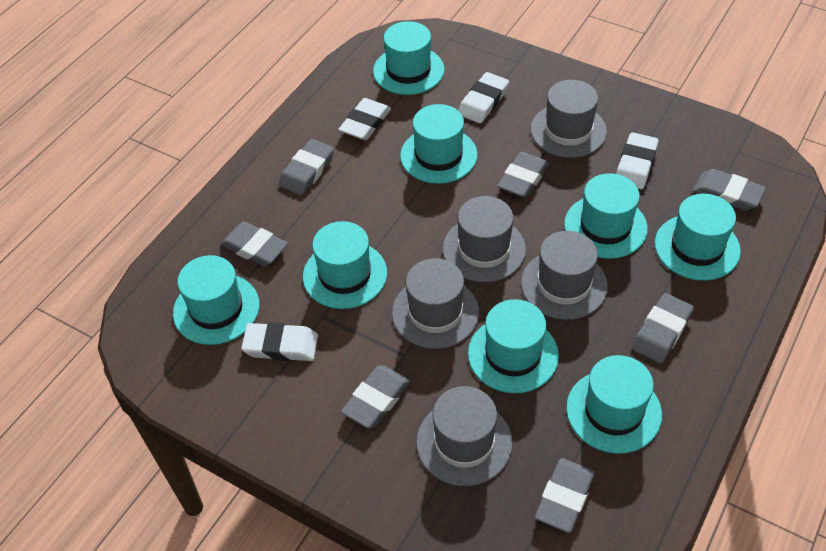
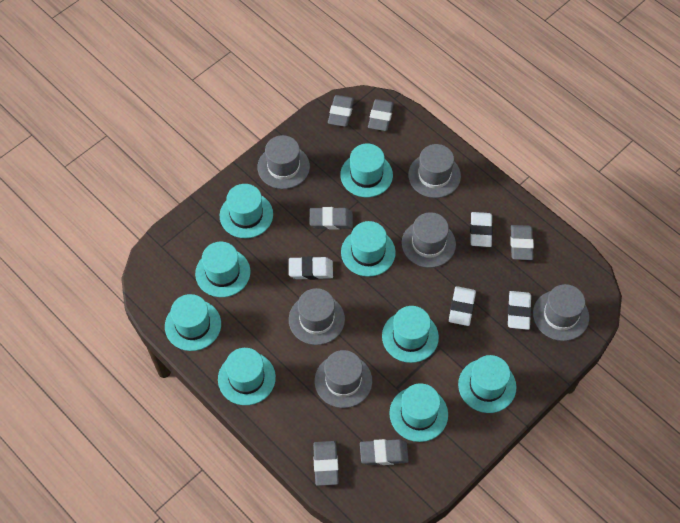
grey eraser: 7 -> 6
grey hat: 5 -> 6
turquoise hat: 8 -> 9

